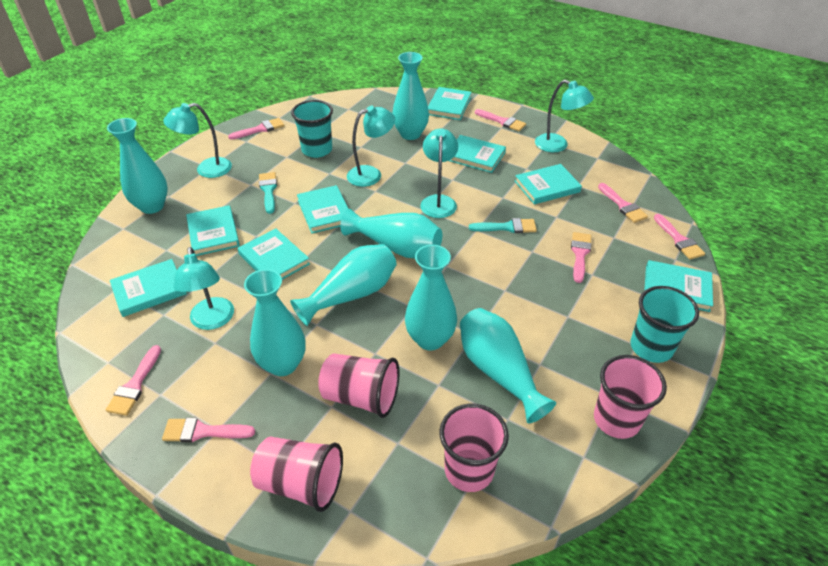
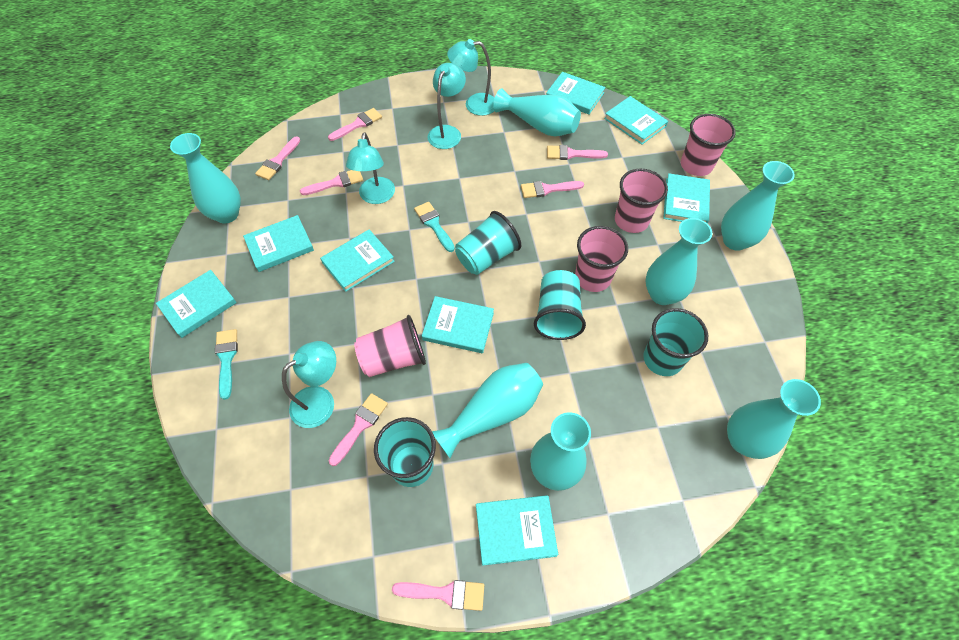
turquoise cup: 2 -> 4
turquoise lamp: 5 -> 4

